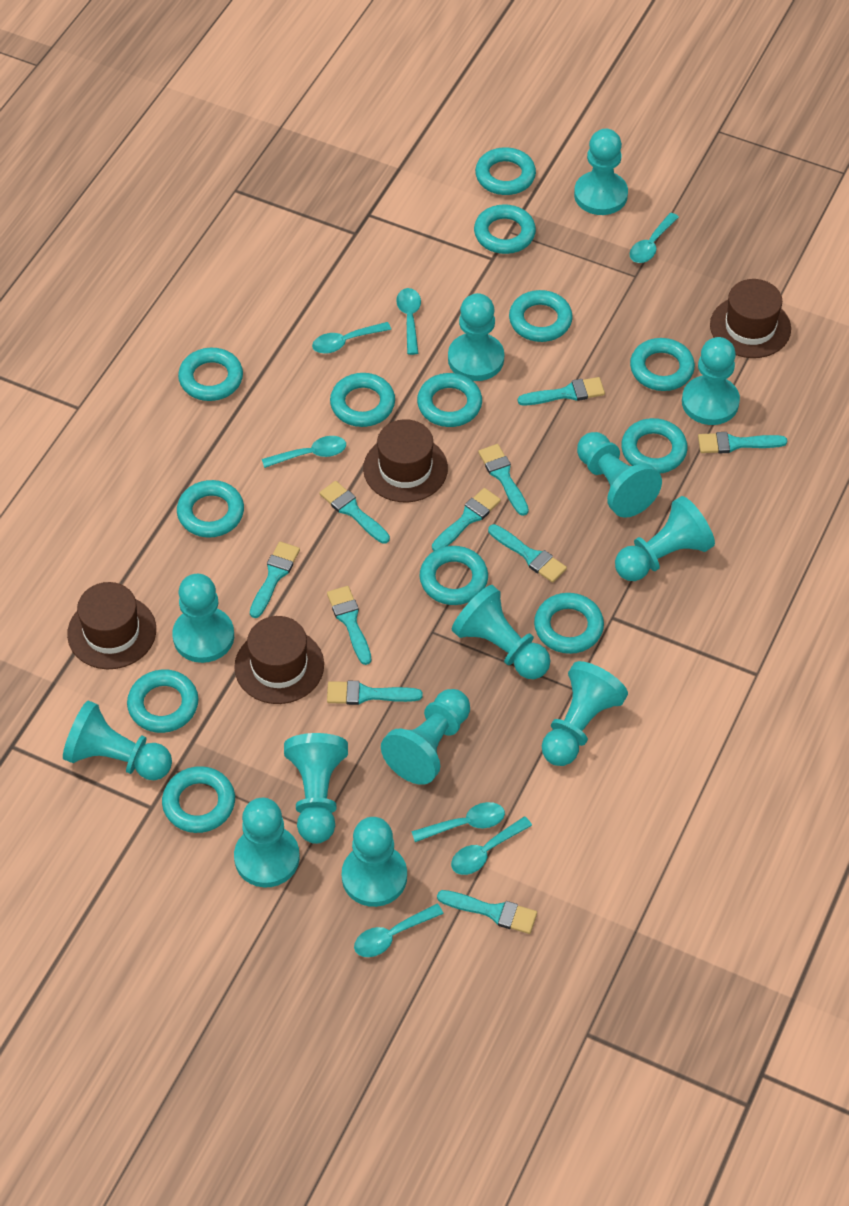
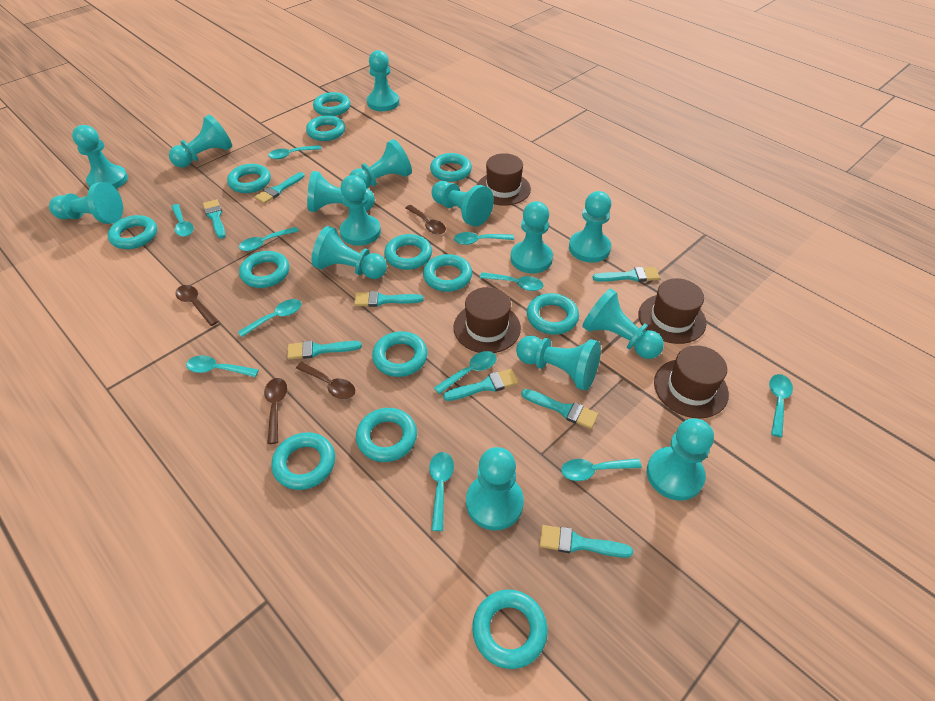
brown spoon: 0 -> 4
turquoise brush: 10 -> 8
turquoise pawn: 13 -> 15
turquoise spoon: 7 -> 11

